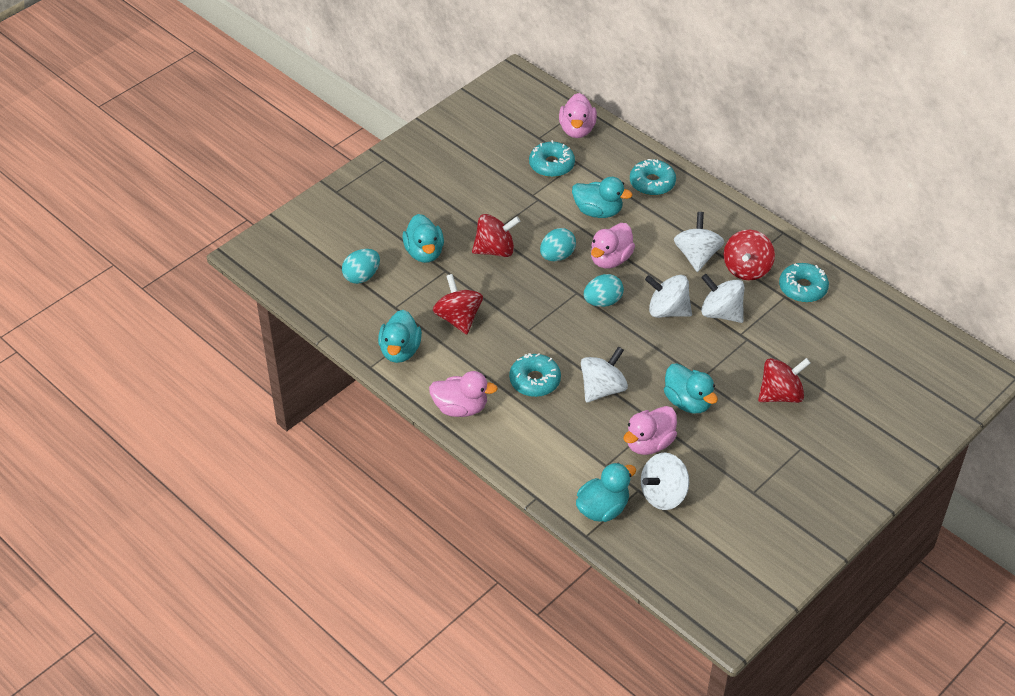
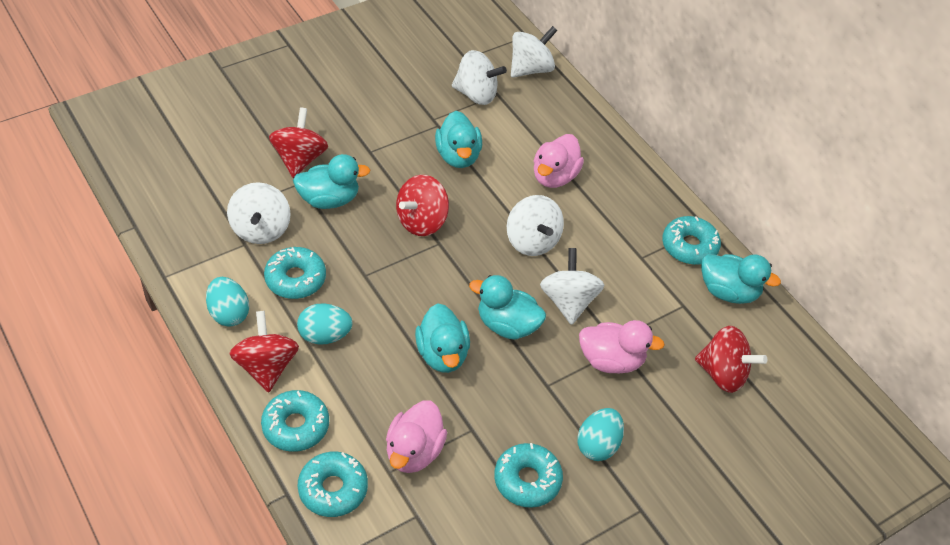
pink duck: 4 -> 3
turquoise donut: 4 -> 5

